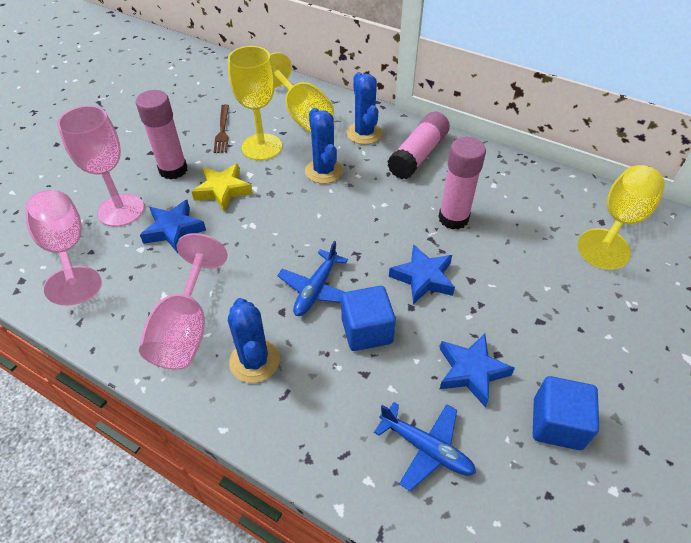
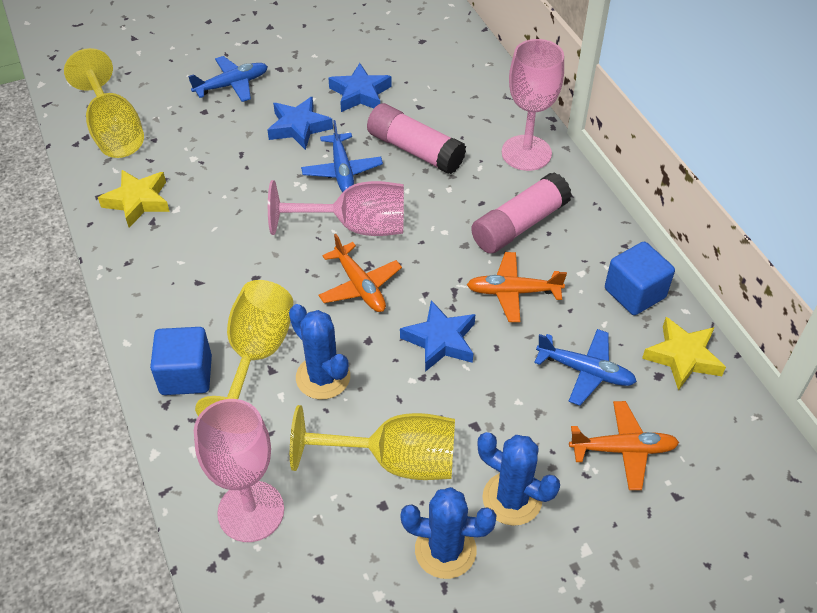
blue plane: 2 -> 3
brown fork: 1 -> 0
orange plane: 0 -> 3
pink glue stick: 3 -> 2
yellow star: 1 -> 2

